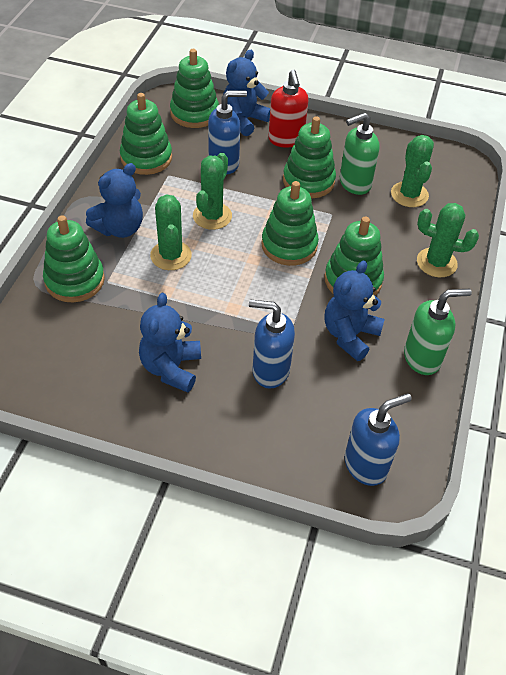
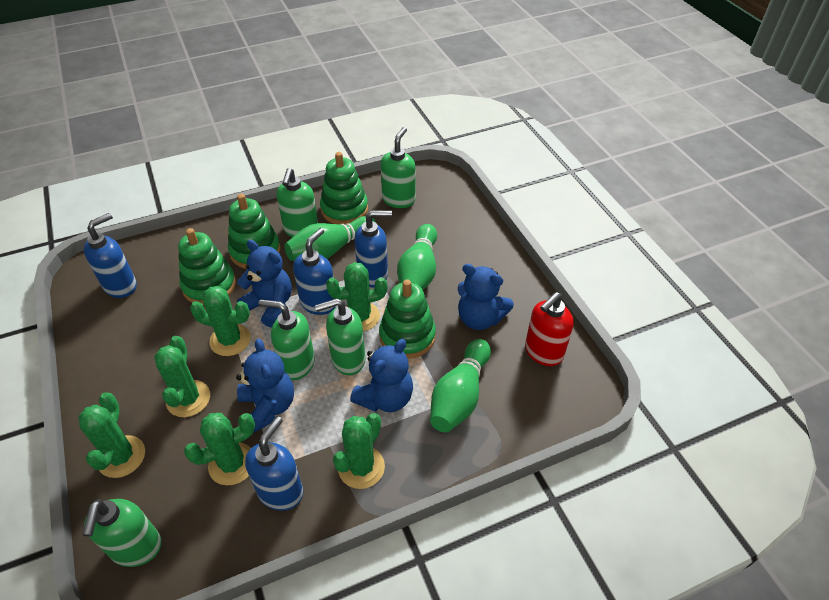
blue soap dispenser: 3 -> 4
green bowling pin: 0 -> 3
green cactus: 4 -> 6
green soap dispenser: 2 -> 5
green stacking toy: 6 -> 4

